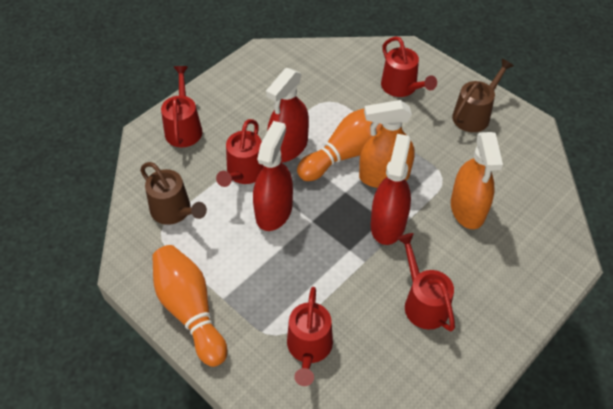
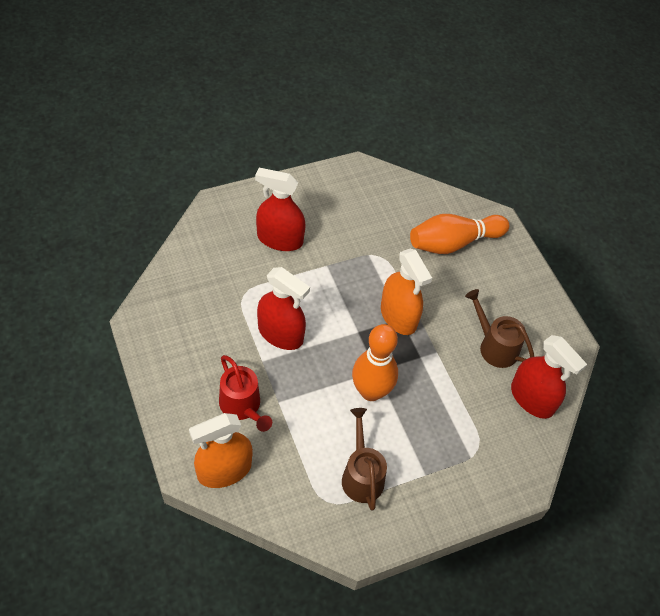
red watering can: 5 -> 1

